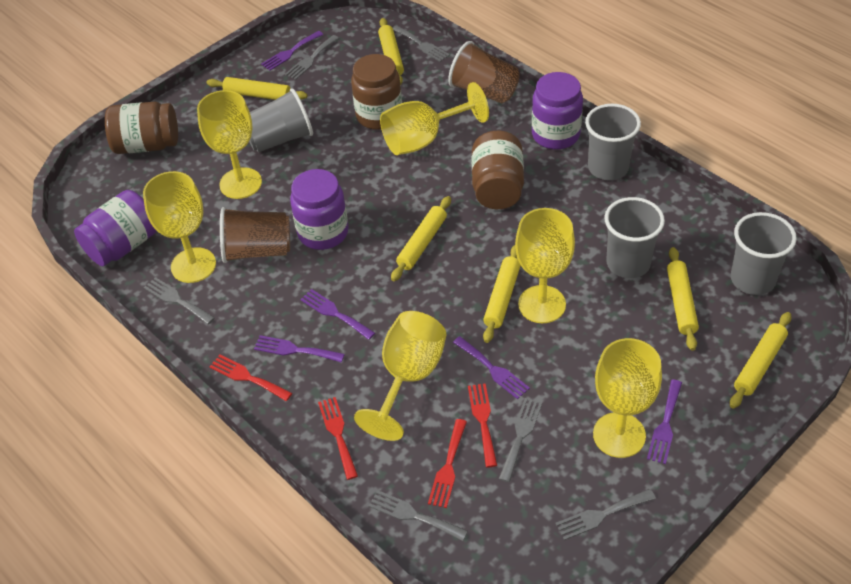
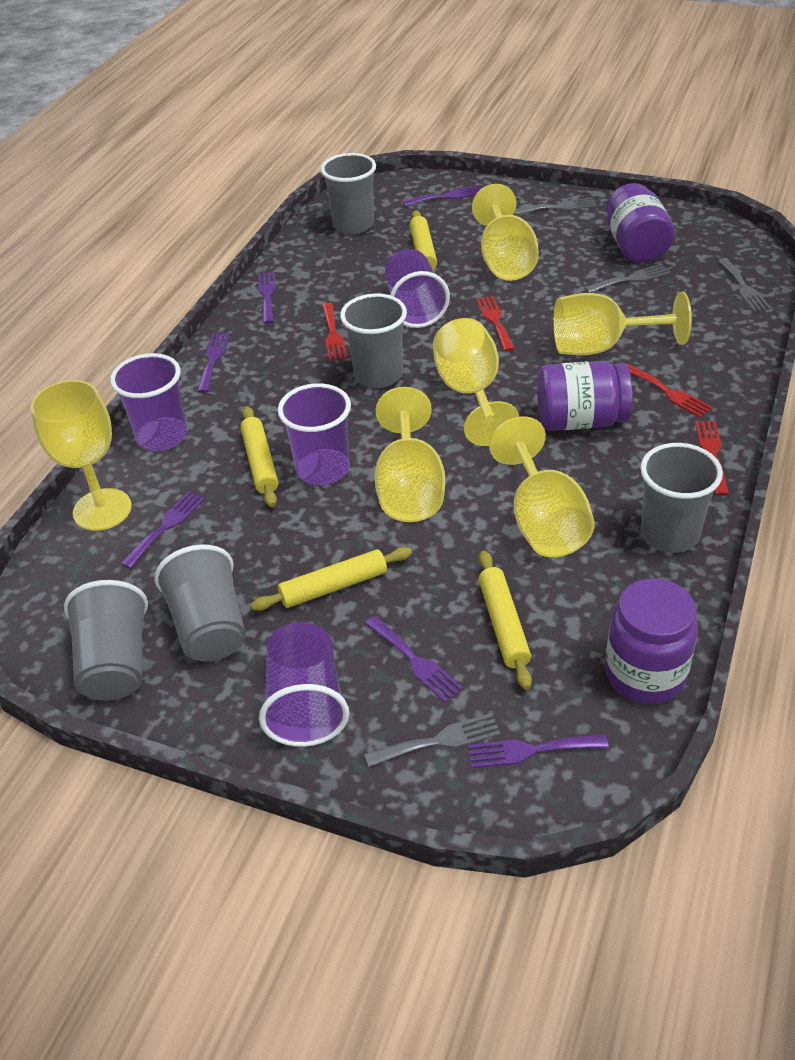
brown cup: 2 -> 0
brown jar: 3 -> 0
grey cup: 4 -> 5
grey fork: 6 -> 4
purple cup: 0 -> 4
purple fork: 5 -> 6
yellow rolling pin: 6 -> 4

